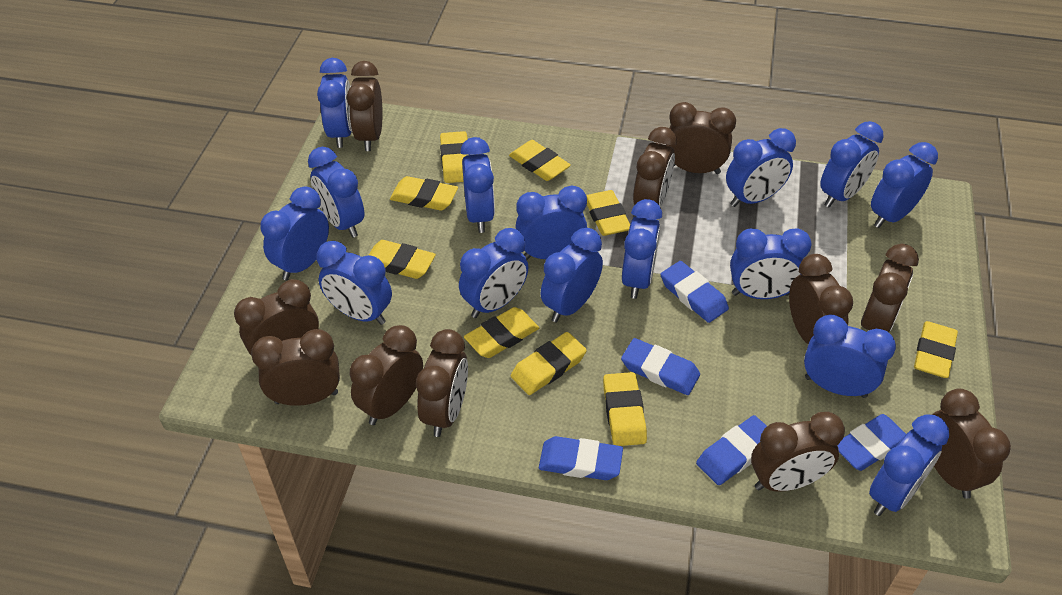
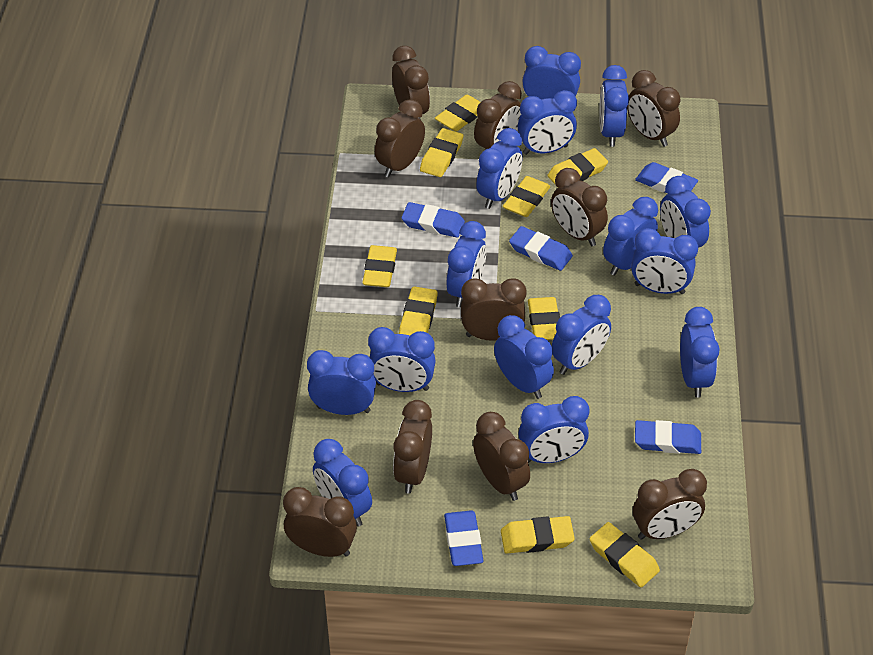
brown clock: 11 -> 10

